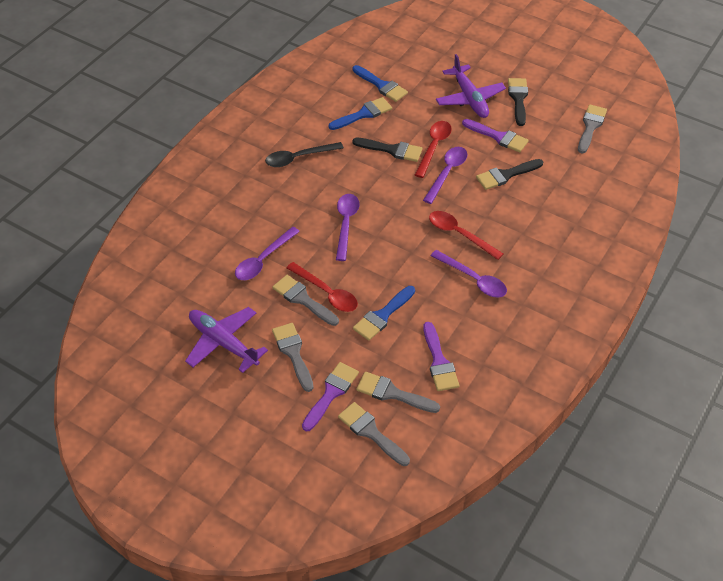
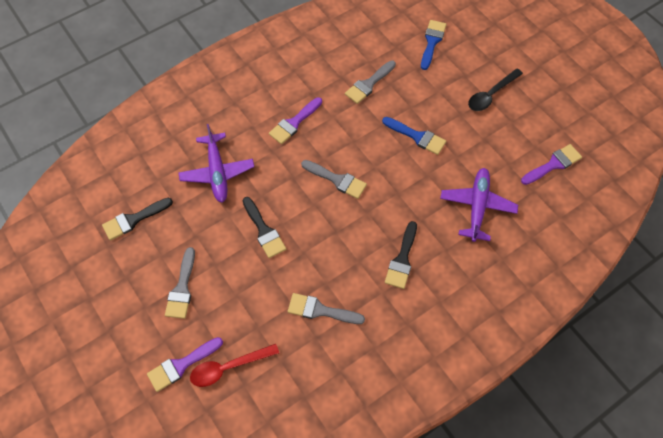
blue brush: 3 -> 2
grey brush: 5 -> 4
purple spoon: 4 -> 0
red spoon: 3 -> 1

